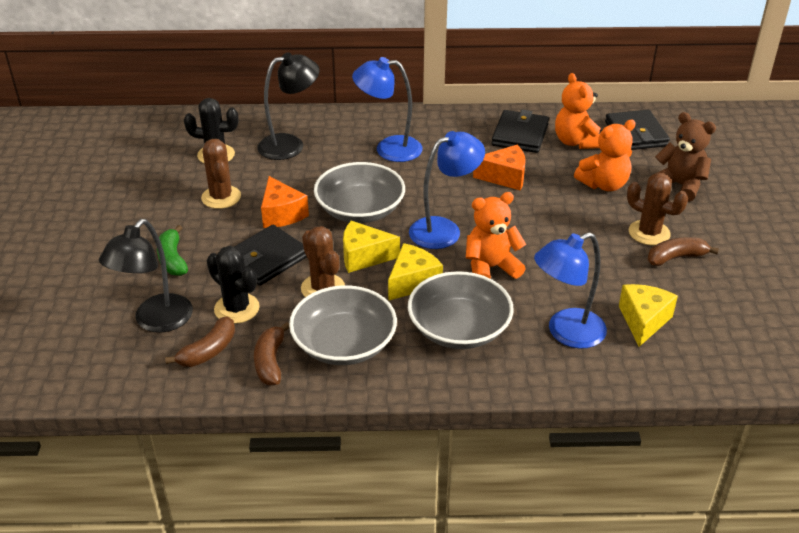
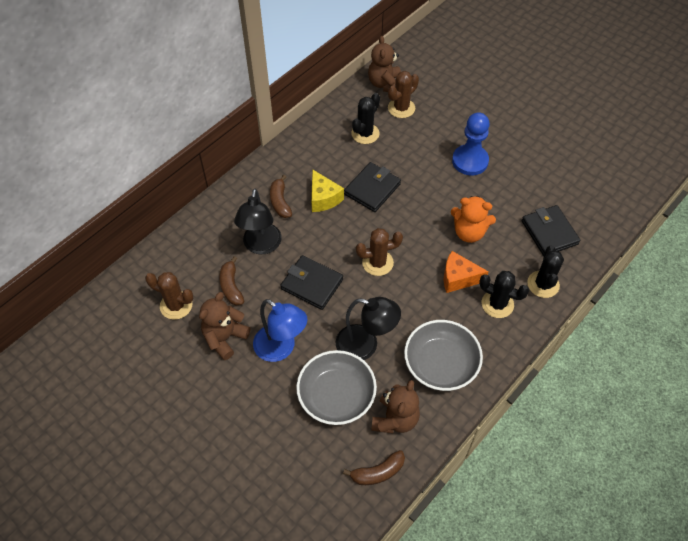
black cactus: 2 -> 3
blue lamp: 3 -> 1
blue pawn: 0 -> 1
brown teddy bear: 1 -> 3
green banana: 1 -> 0
grey bowl: 3 -> 2
orange cheese: 2 -> 1
orange teddy bear: 3 -> 1
yellow cheese: 3 -> 1

